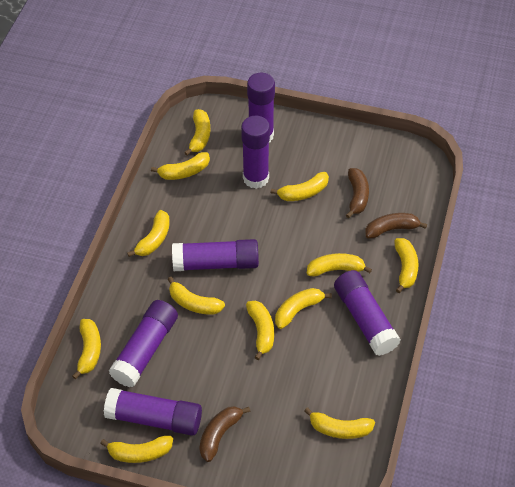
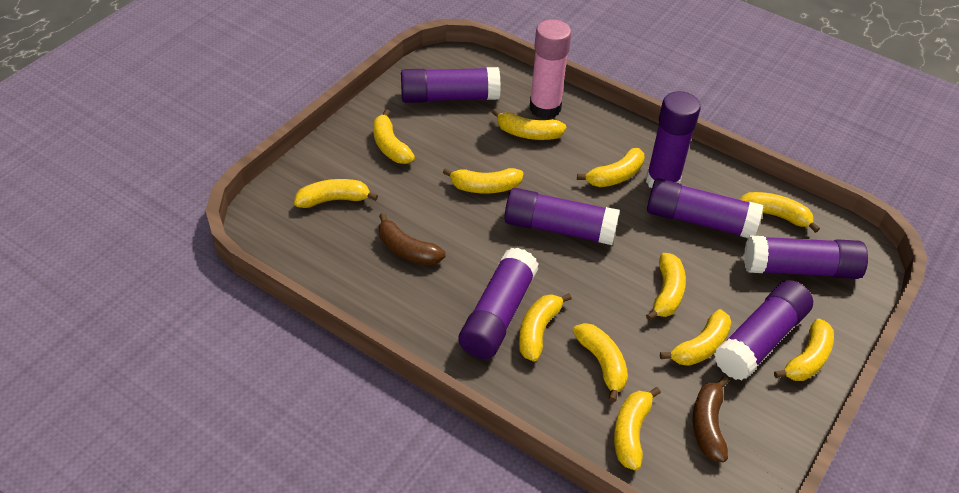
brown banana: 3 -> 2
pink glue stick: 0 -> 1
purple glue stick: 6 -> 7

